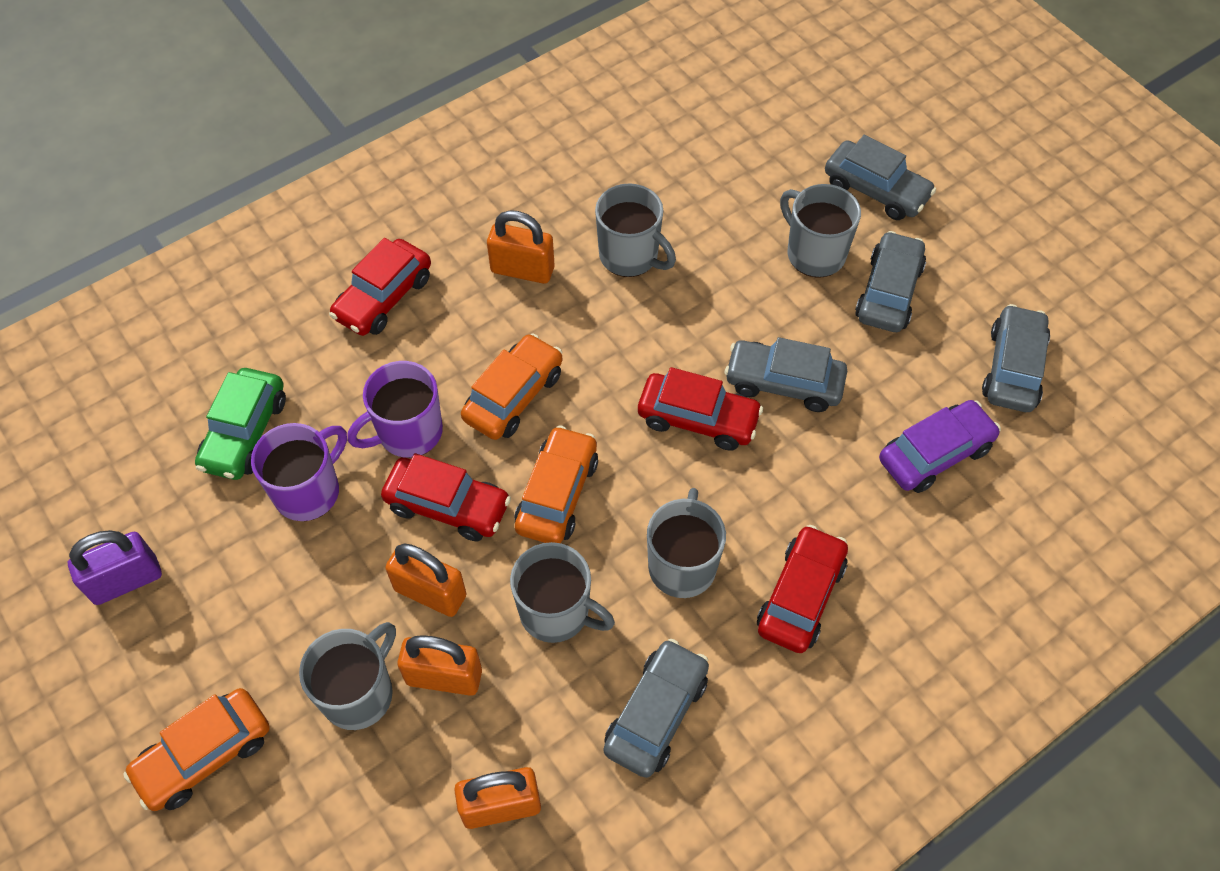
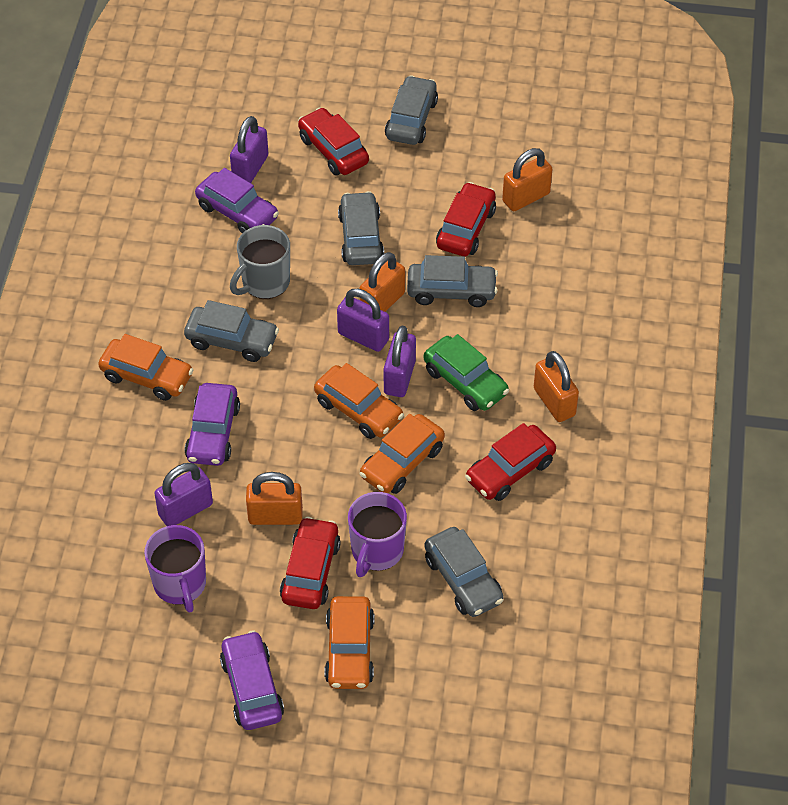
grey mug: 5 -> 1
orange car: 3 -> 4
purple car: 1 -> 3
purple padlock: 1 -> 4

